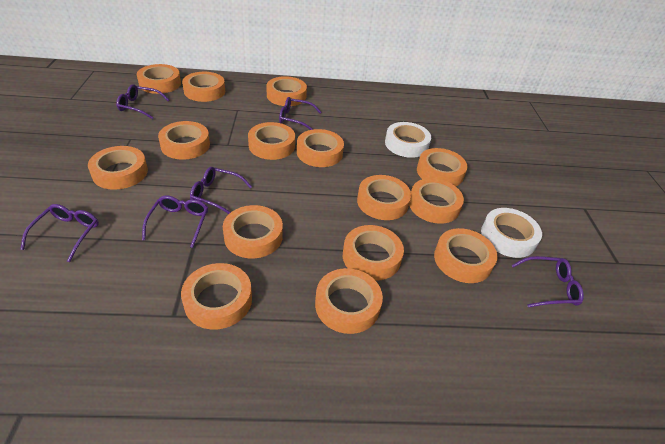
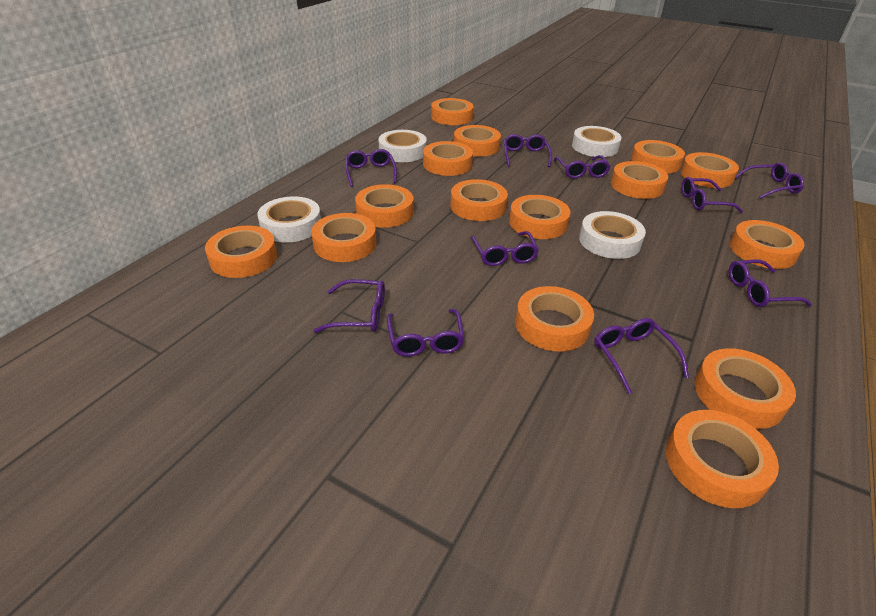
purple glasses: 6 -> 10
white tape: 2 -> 4

